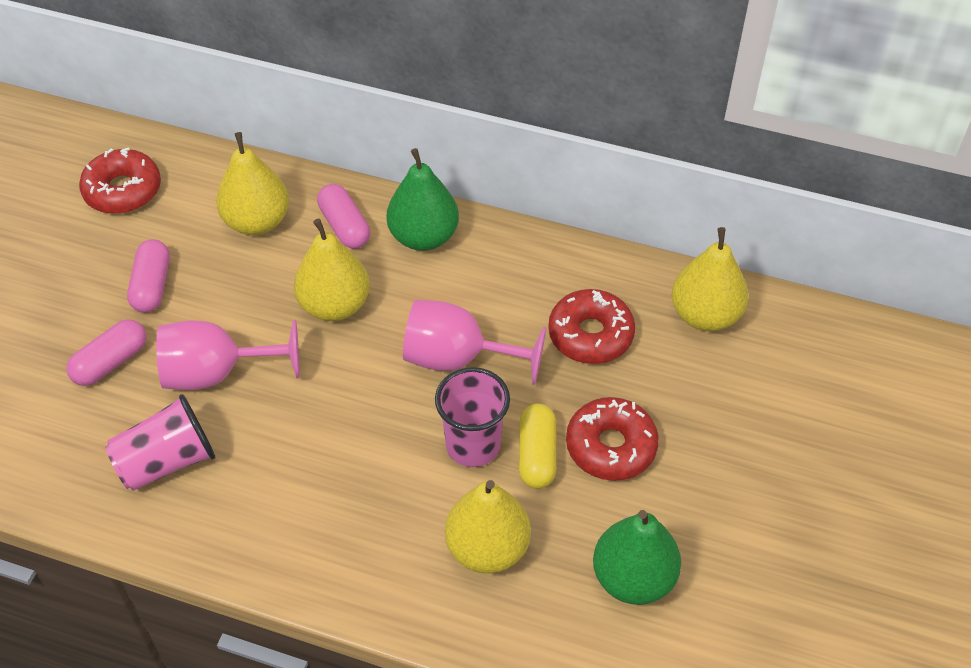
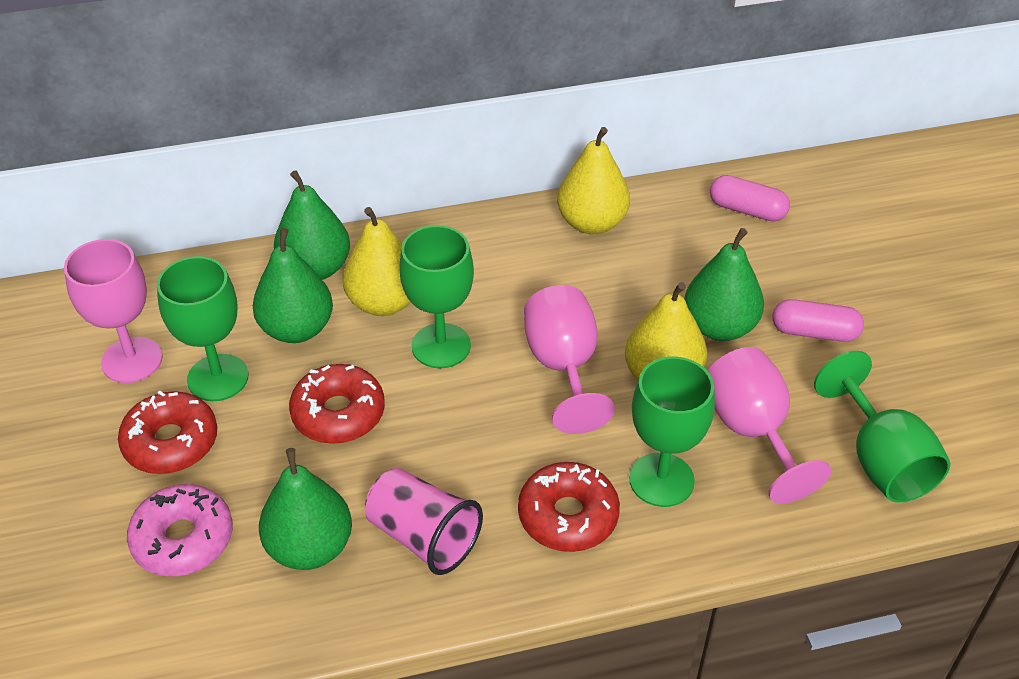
green goblet: 0 -> 4
green pear: 2 -> 4
pink capsule: 3 -> 2
pink cup: 2 -> 1
pink donut: 0 -> 1
pink goblet: 2 -> 3
yellow capsule: 1 -> 0
yellow pear: 4 -> 3

